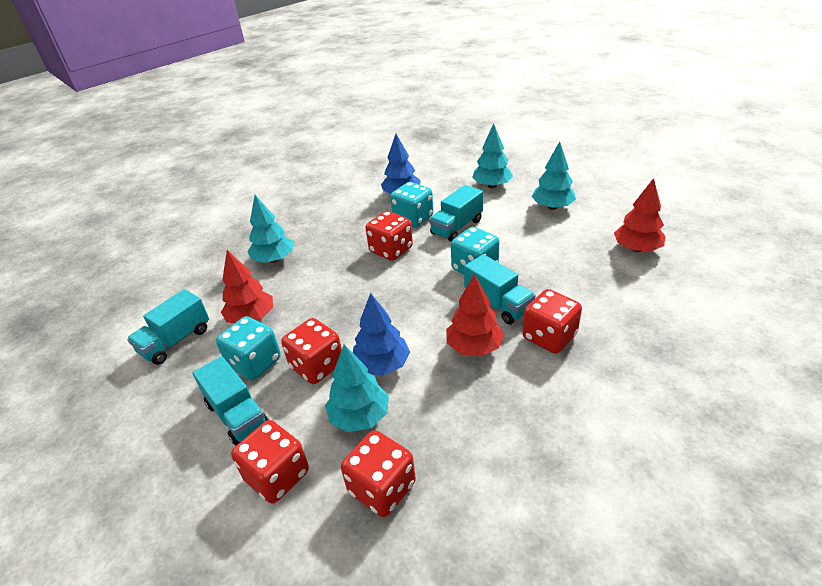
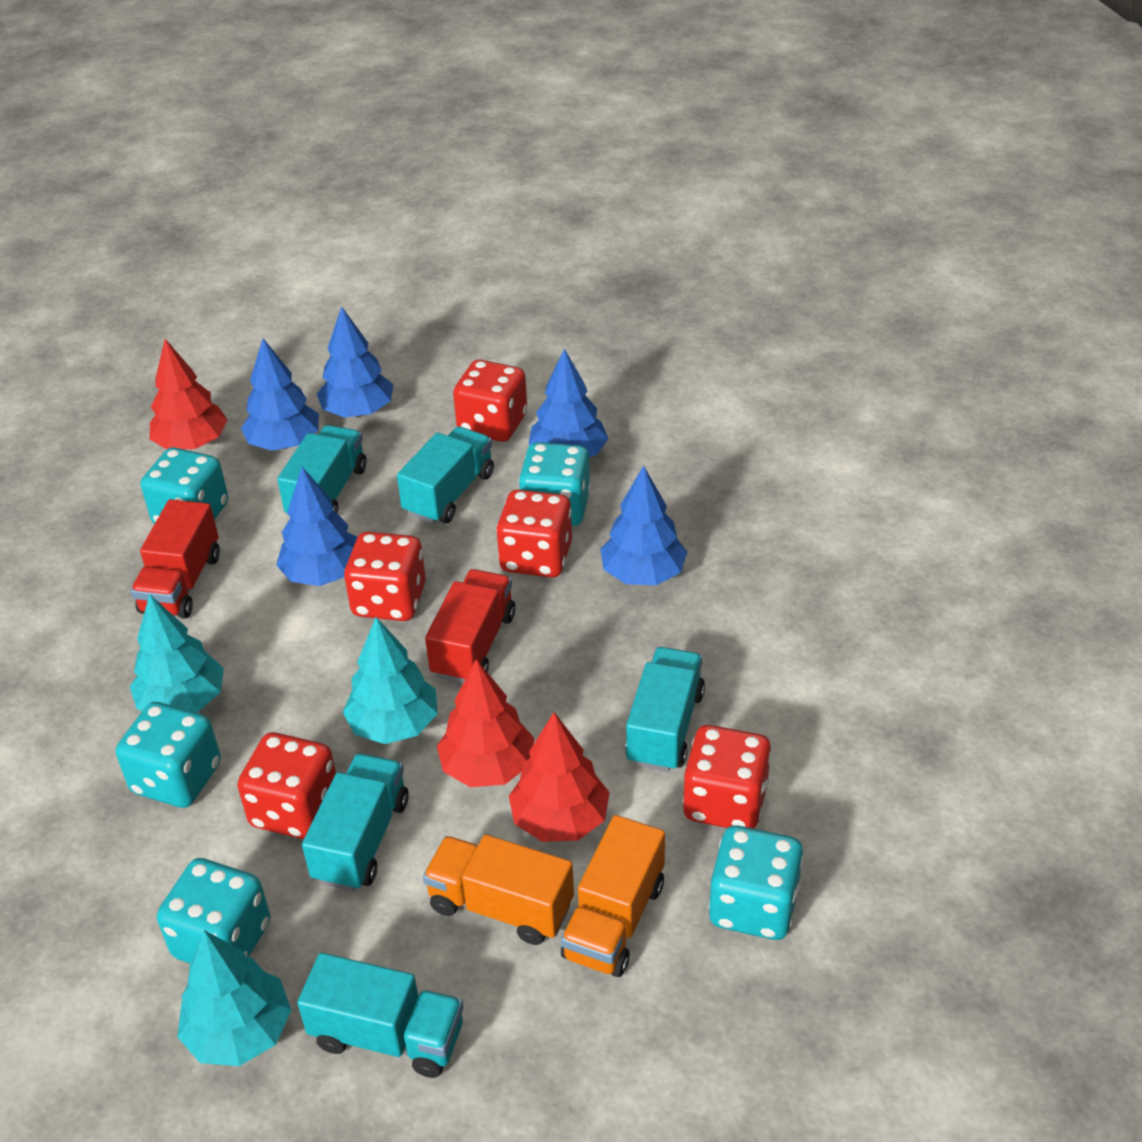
blue tree: 2 -> 5
orange truck: 0 -> 2
red truck: 0 -> 2
turquoise dice: 3 -> 5
turquoise tree: 4 -> 3
turquoise truck: 4 -> 5

